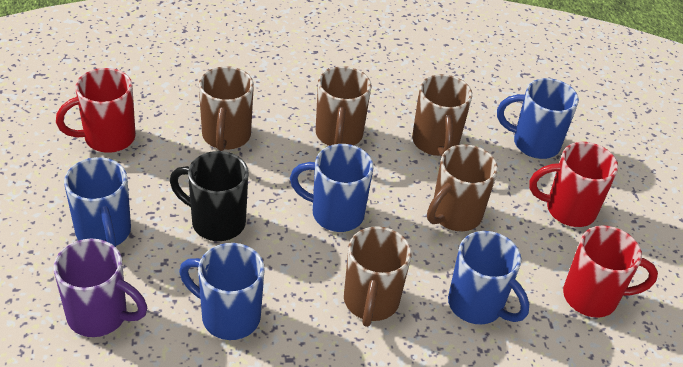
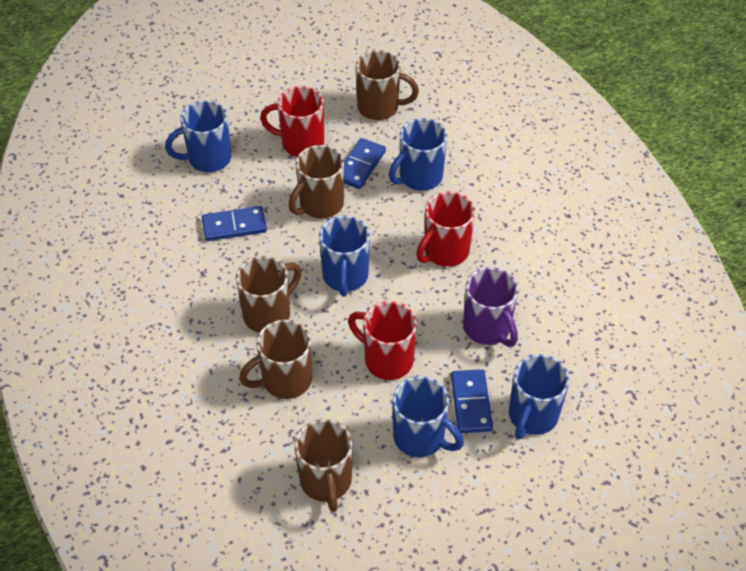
black mug: 1 -> 0
blue domino: 0 -> 3

